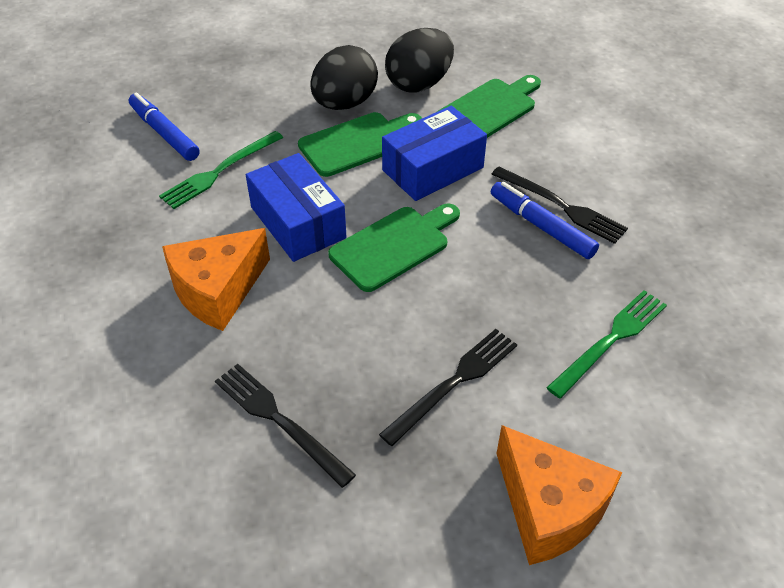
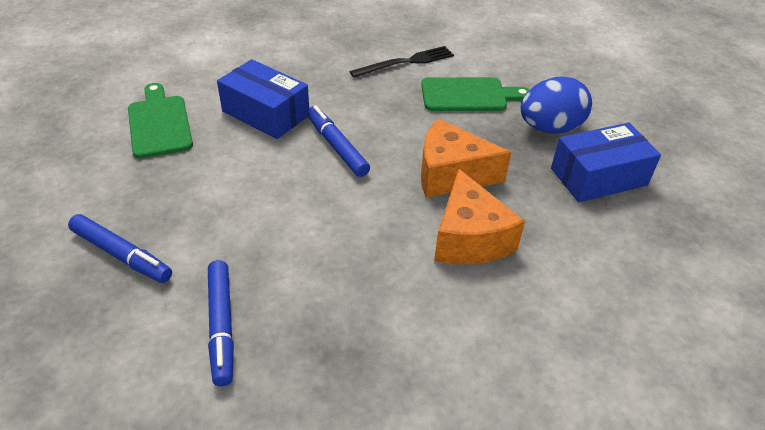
black egg: 2 -> 0
black fork: 3 -> 1
blue egg: 0 -> 1
blue marker: 2 -> 3
green cutting board: 3 -> 2
green fork: 2 -> 0

